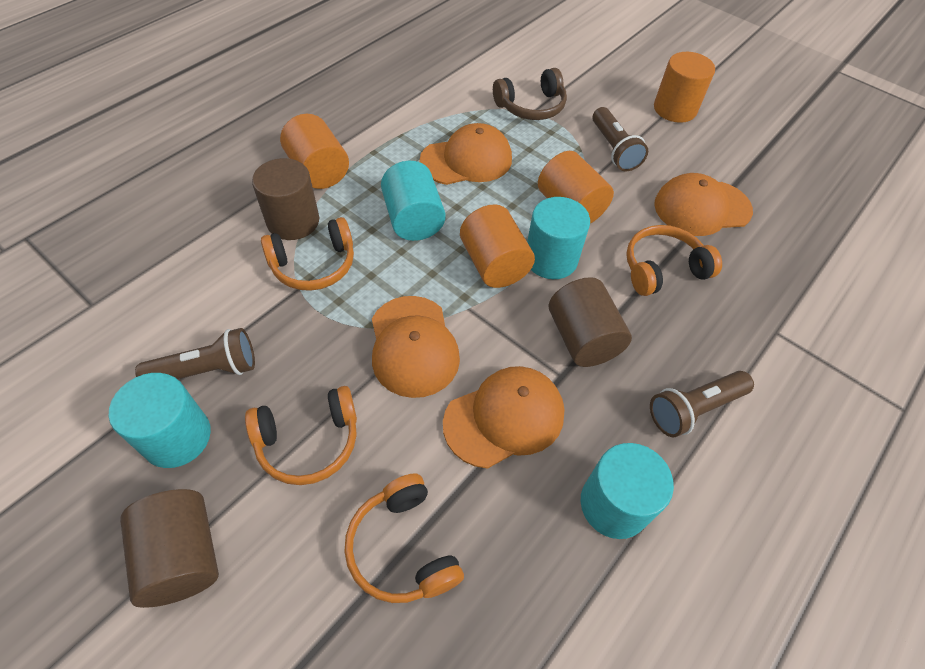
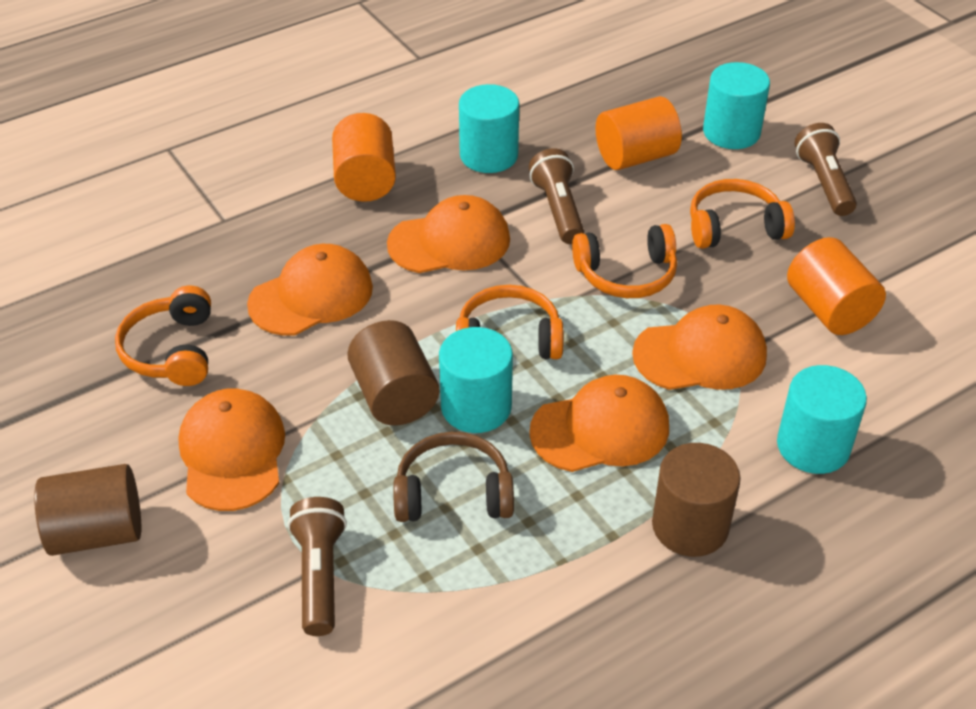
orange cap: 4 -> 5
orange cylinder: 4 -> 3

